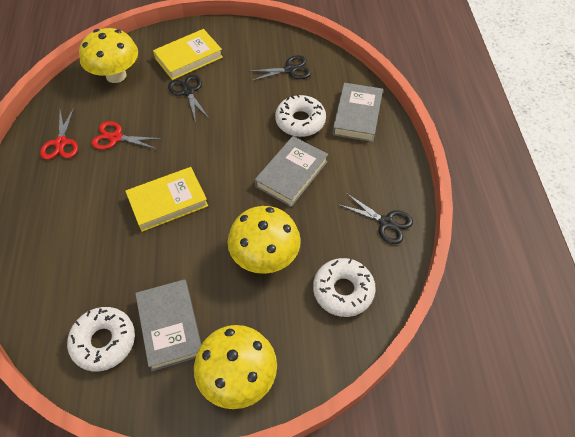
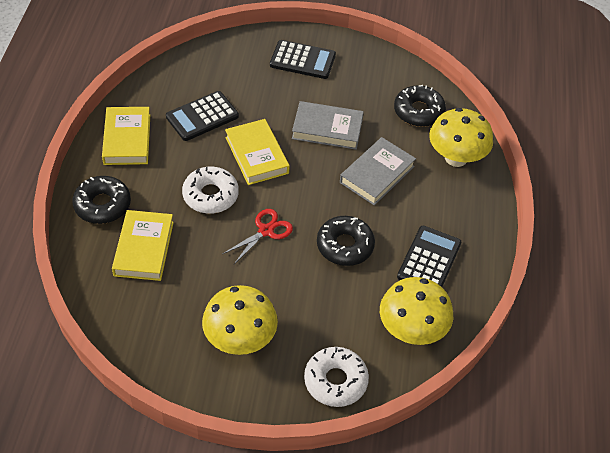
black calculator: 0 -> 3
black donut: 0 -> 3
black scissors: 3 -> 0
grey book: 3 -> 2
red scissors: 2 -> 1
white donut: 3 -> 2
yellow book: 2 -> 3

